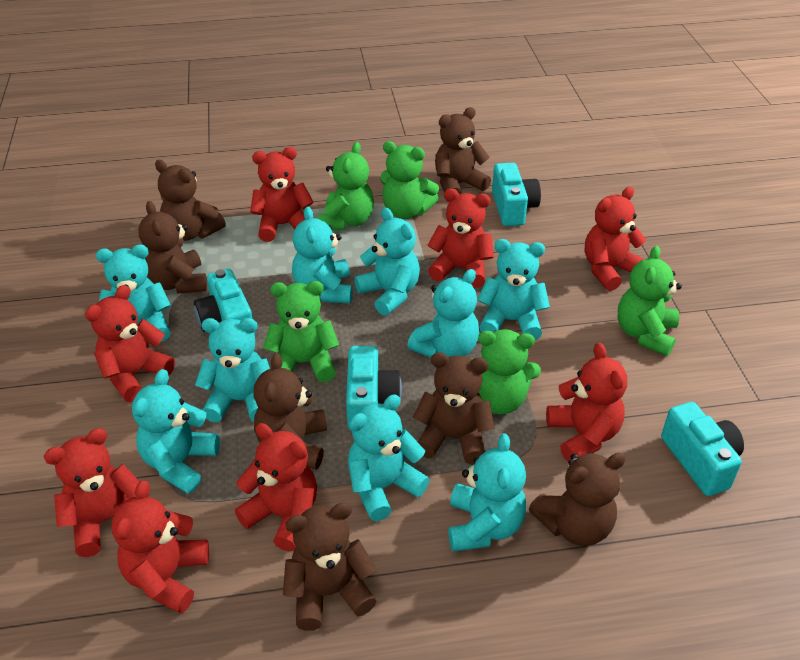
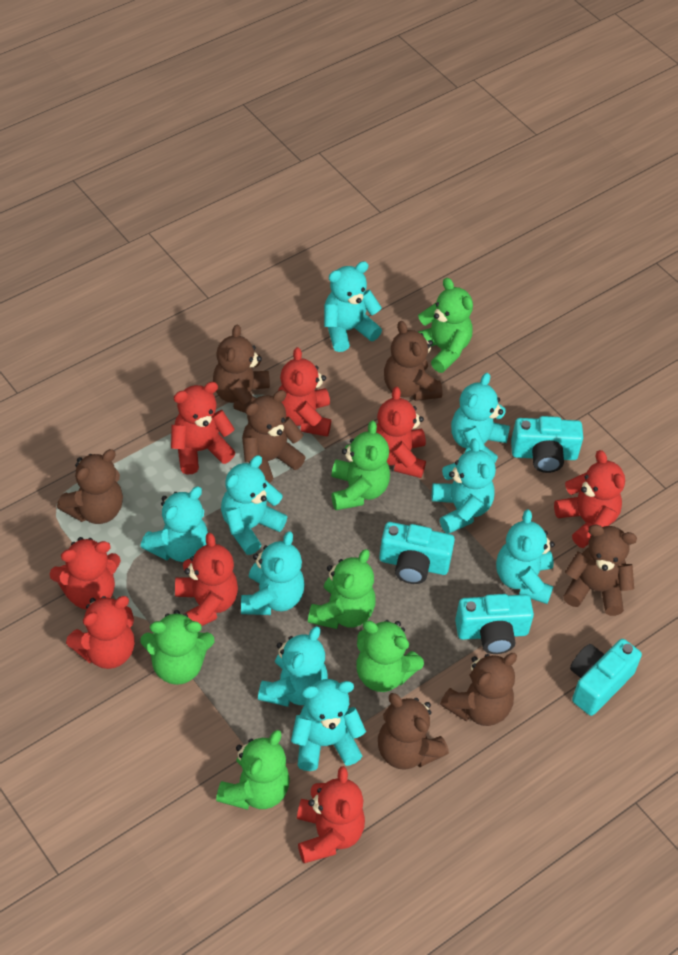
green teddy bear: 5 -> 6

